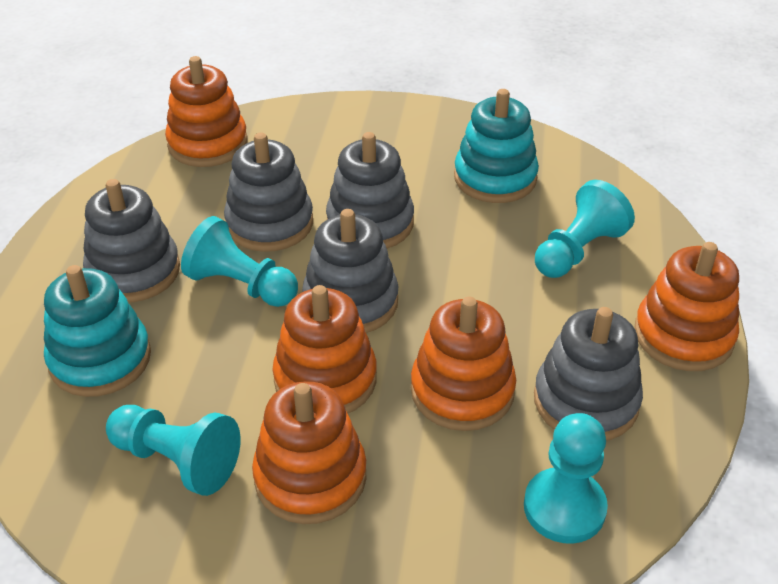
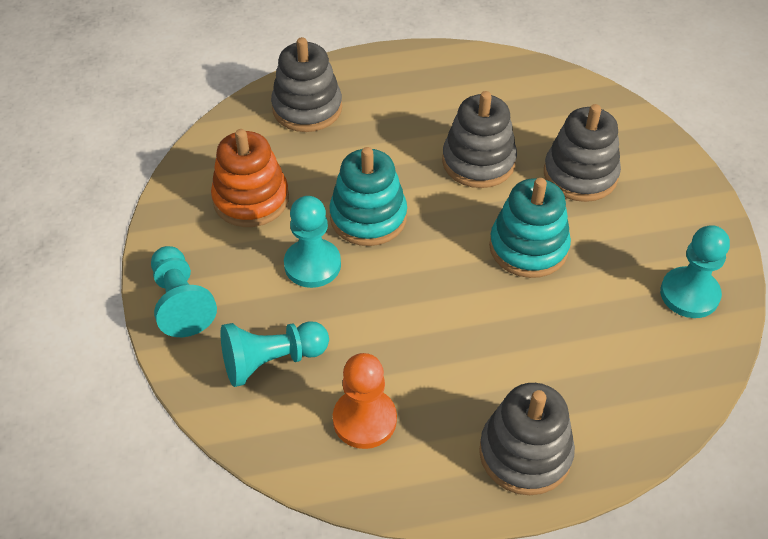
grey stacking toy: 5 -> 4
orange pawn: 0 -> 1
orange stacking toy: 5 -> 1

